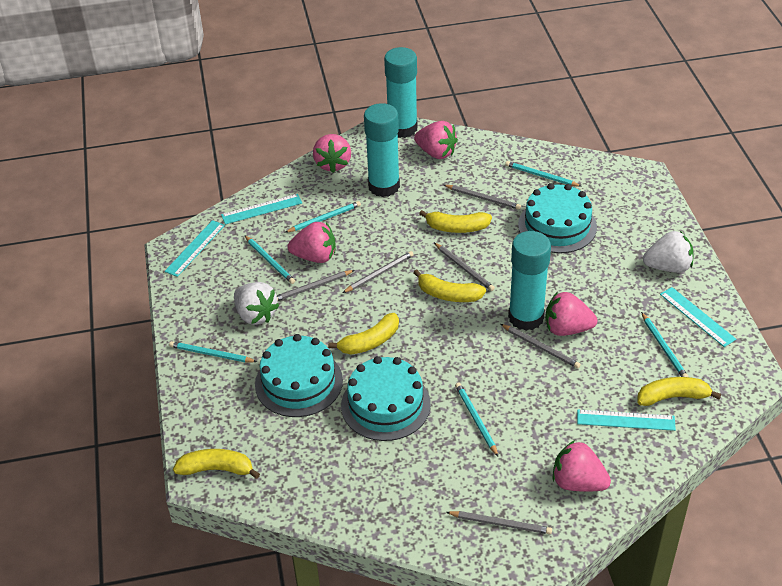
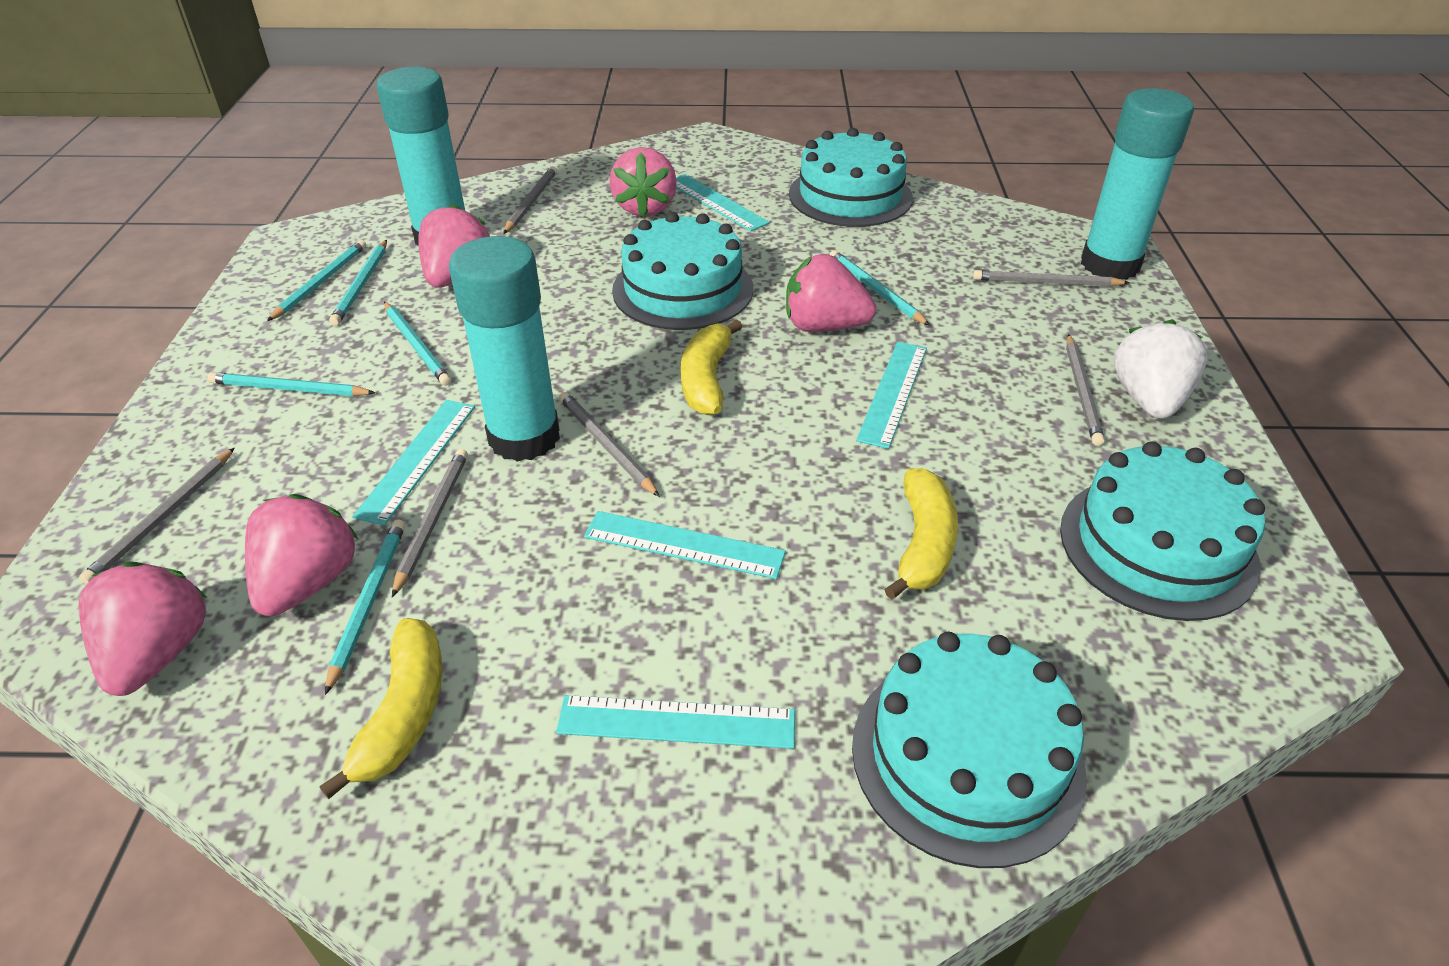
turquoise cake: 3 -> 4
turquoise ruler: 4 -> 5
white strawberry: 2 -> 1
yellow banana: 5 -> 3

